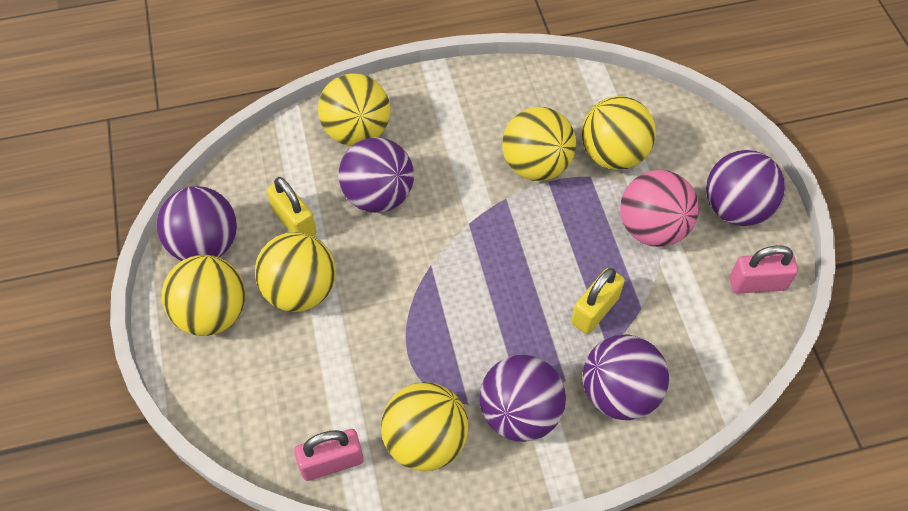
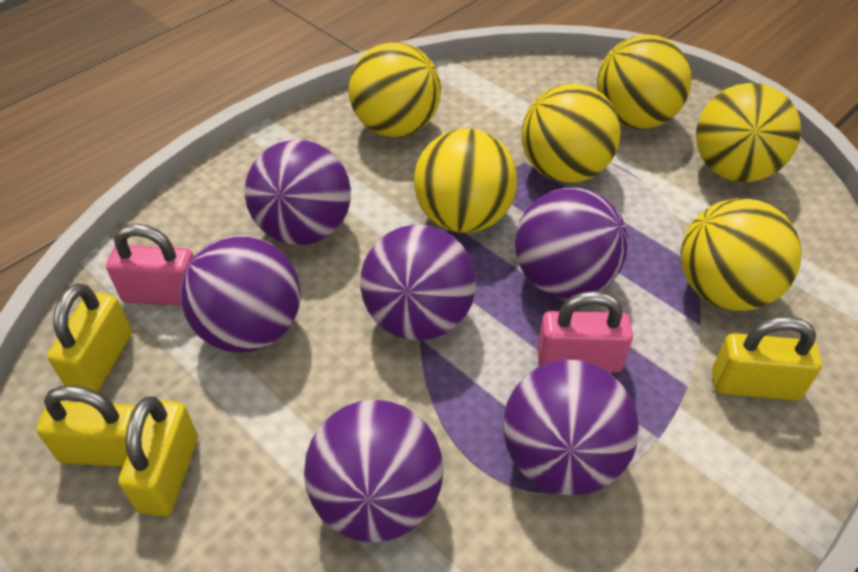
pink ball: 1 -> 0
purple ball: 5 -> 6
yellow padlock: 2 -> 4

